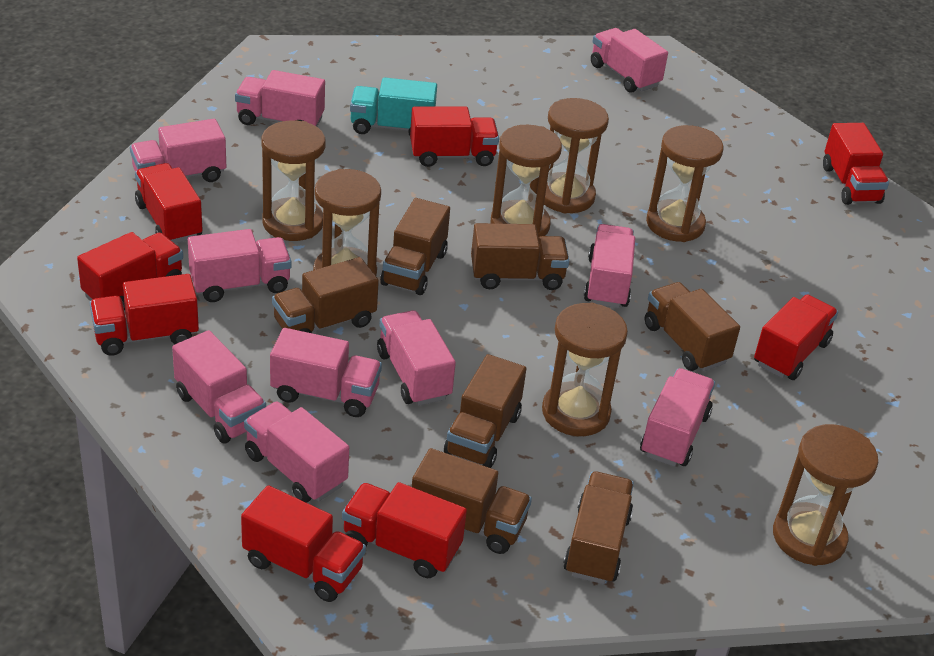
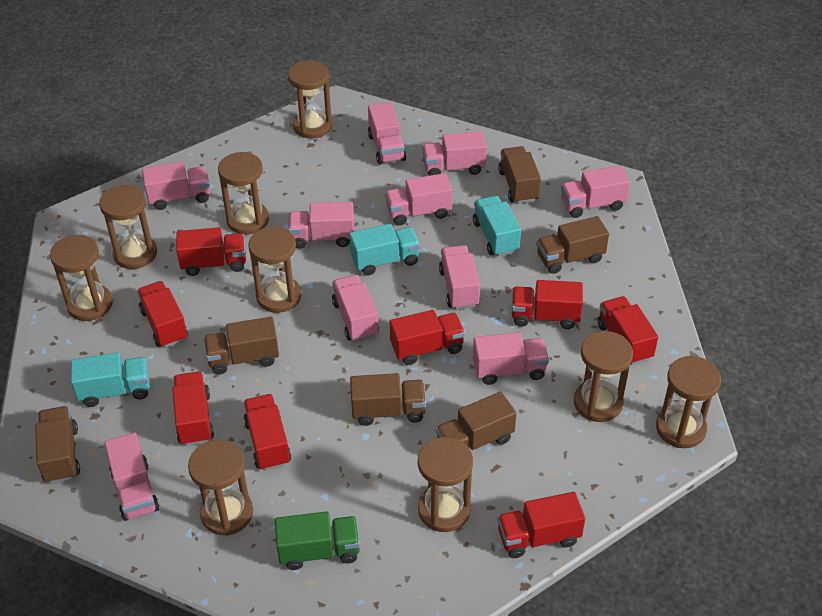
brown hourglass: 7 -> 9
brown truck: 7 -> 6
green truck: 0 -> 1
turquoise truck: 1 -> 3

